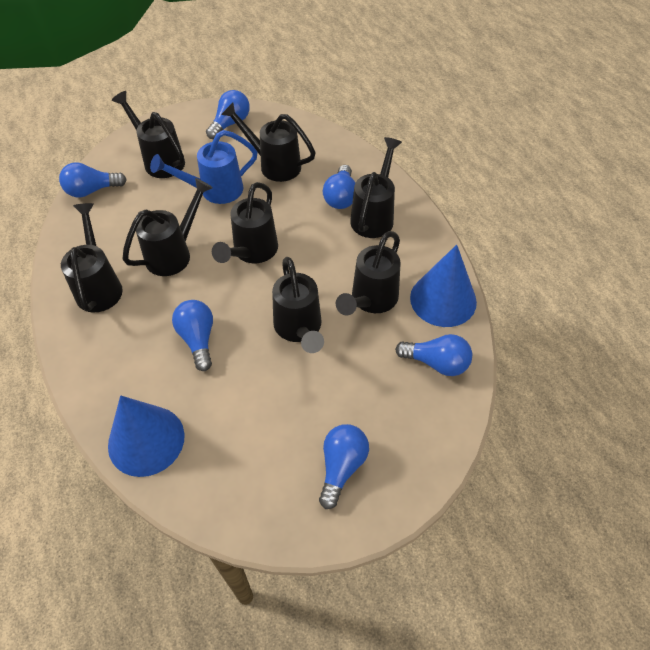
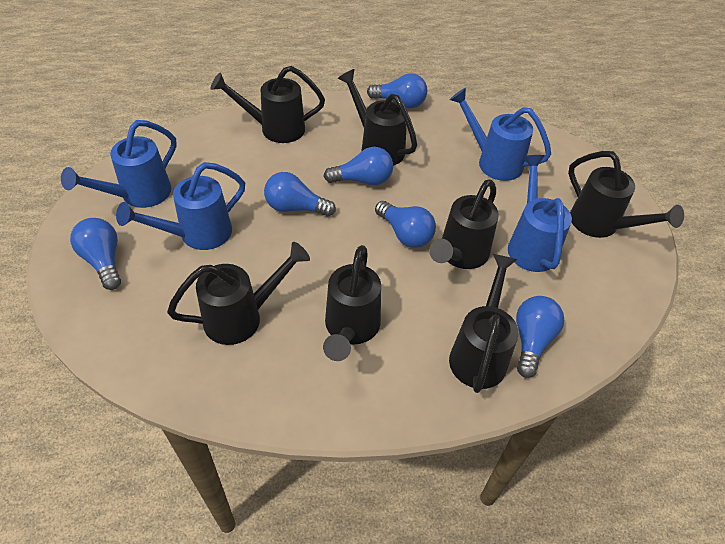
black watering can: 8 -> 7
blue cone: 2 -> 0
blue watering can: 1 -> 4

